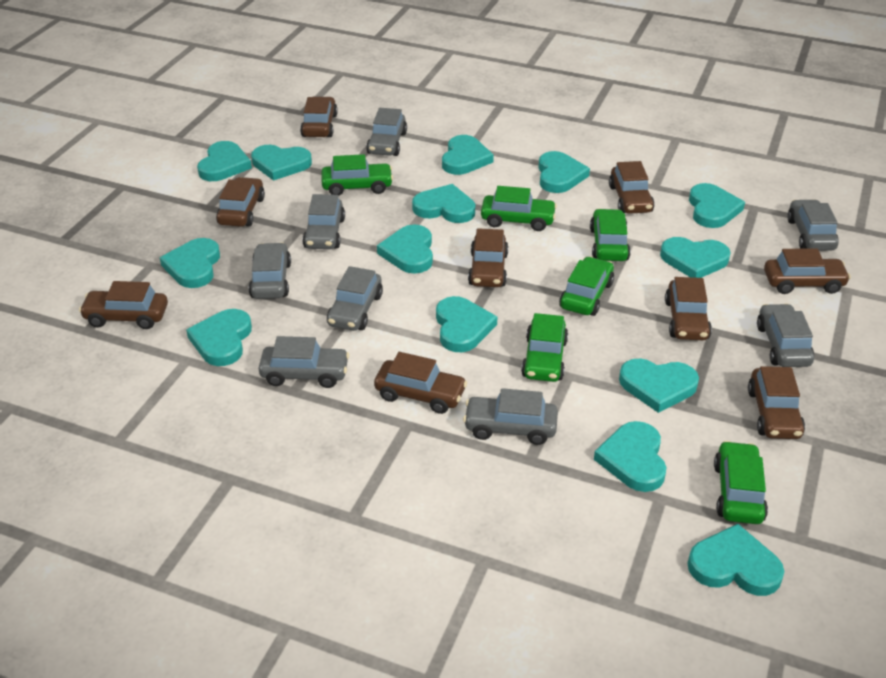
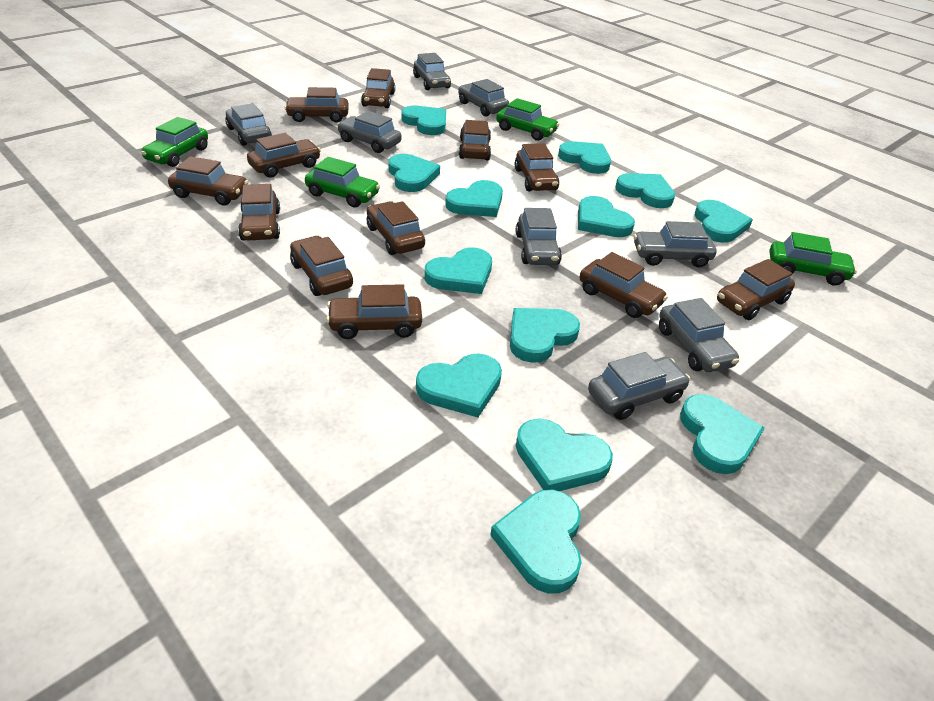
brown car: 9 -> 12
green car: 6 -> 4
turquoise heart: 14 -> 13

